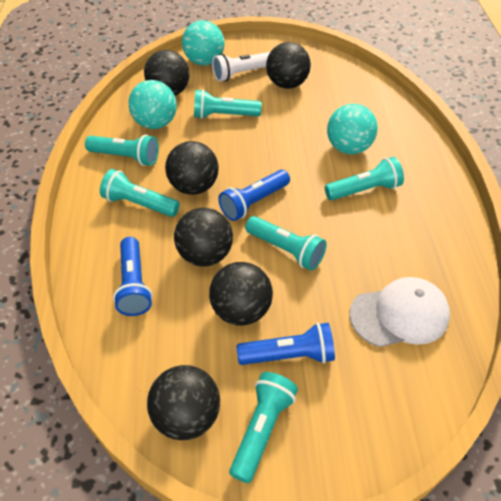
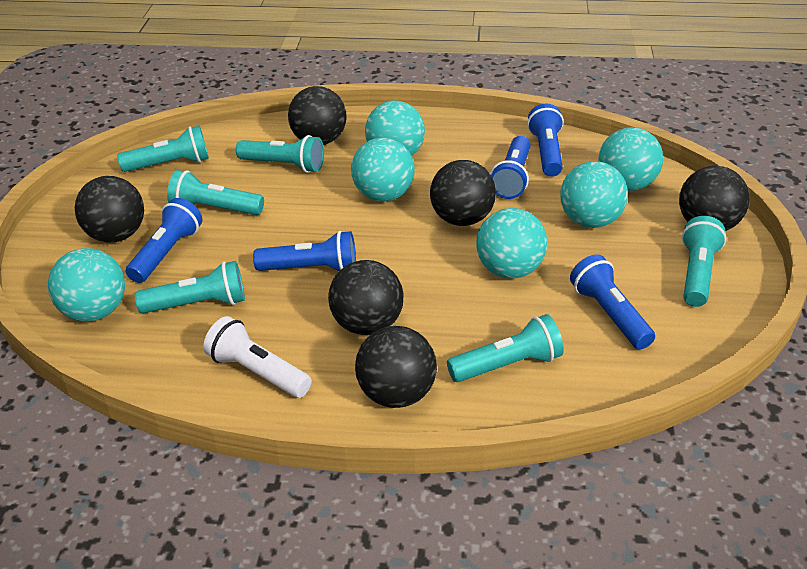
blue flashlight: 3 -> 5
turquoise ball: 3 -> 6
white cap: 1 -> 0

